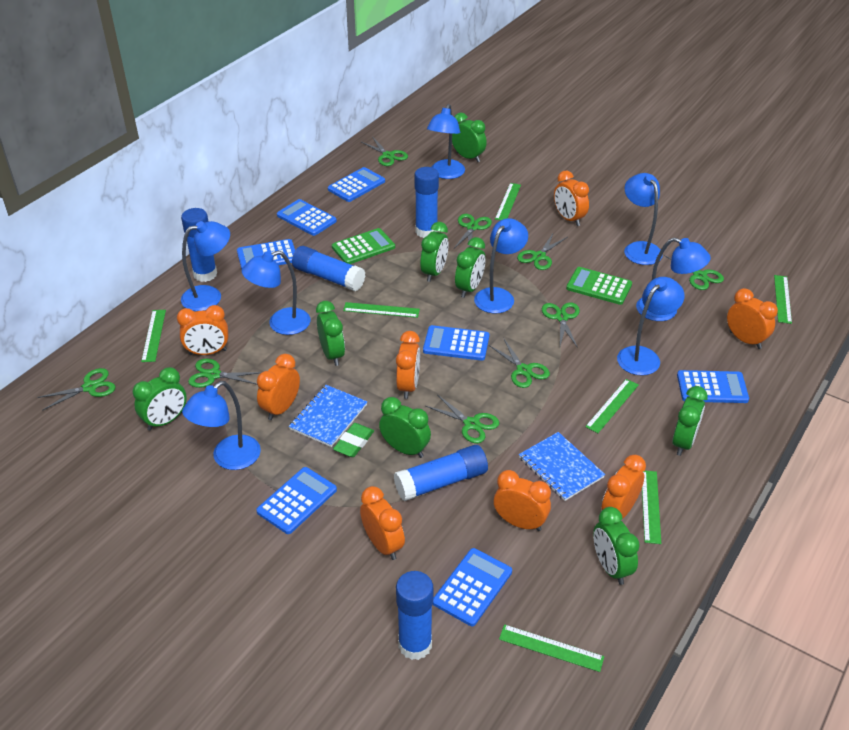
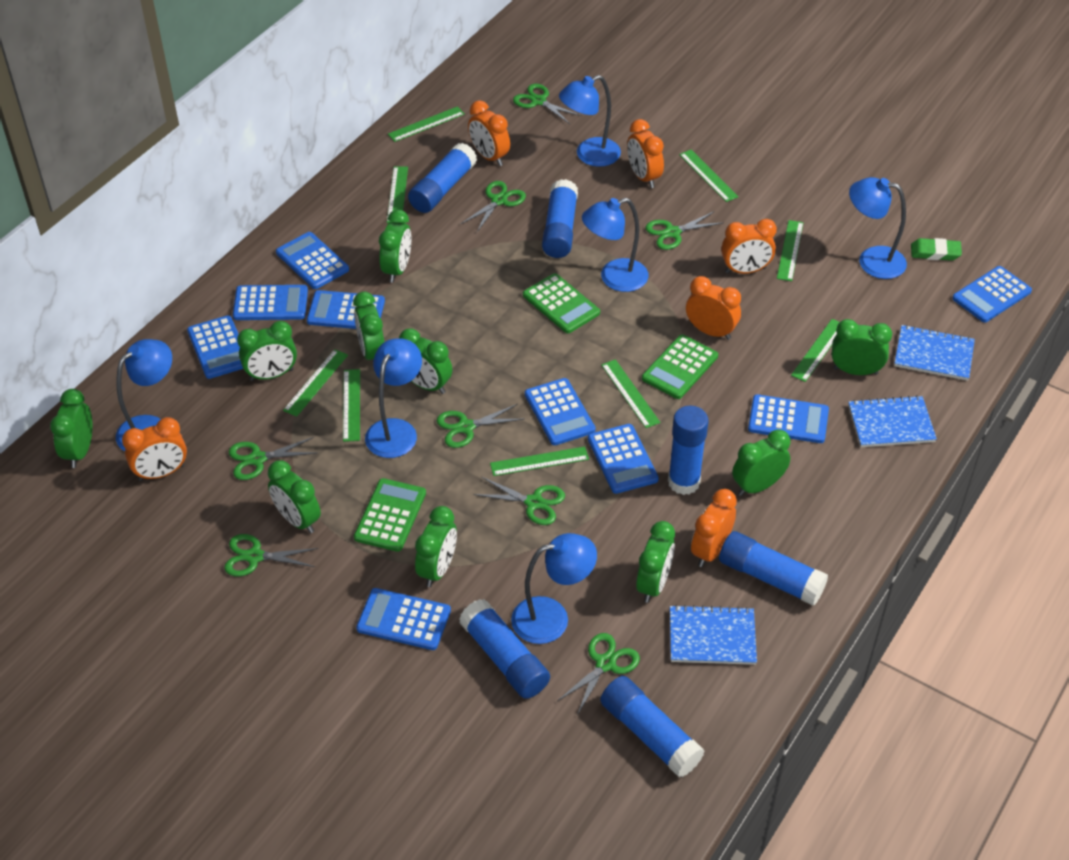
blue calculator: 7 -> 9
blue glue stick: 5 -> 6
blue lamp: 8 -> 6
blue notebook: 2 -> 3
green calculator: 2 -> 3
green clock: 8 -> 10
green ruler: 7 -> 9
green scissors: 9 -> 8
orange clock: 8 -> 6

